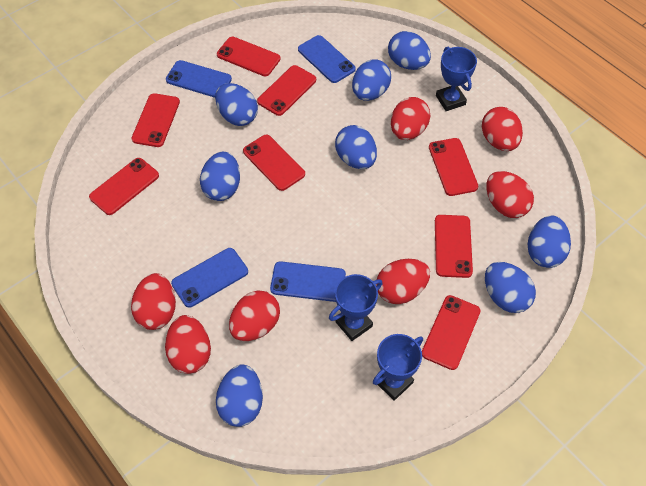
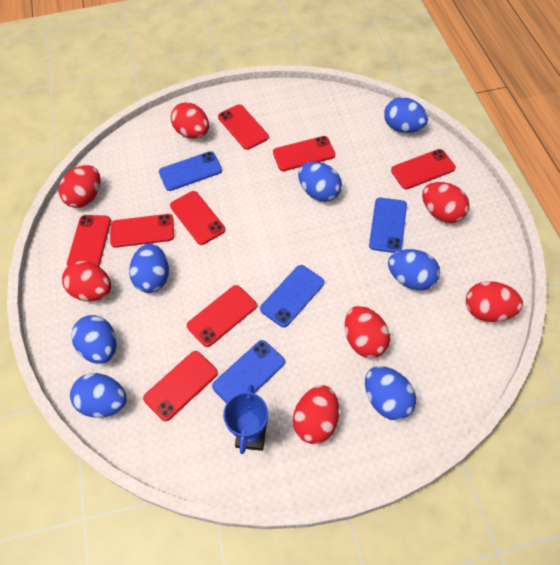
blue egg: 8 -> 7
blue trophy: 3 -> 1

